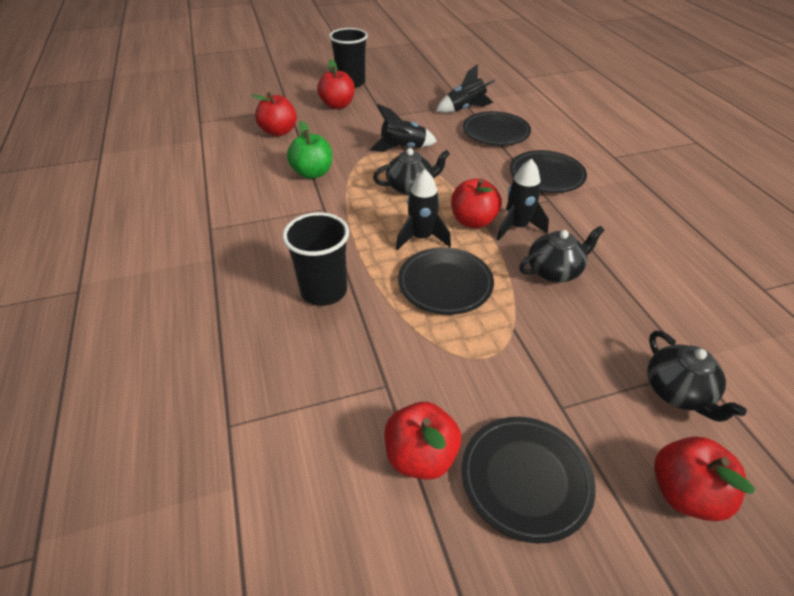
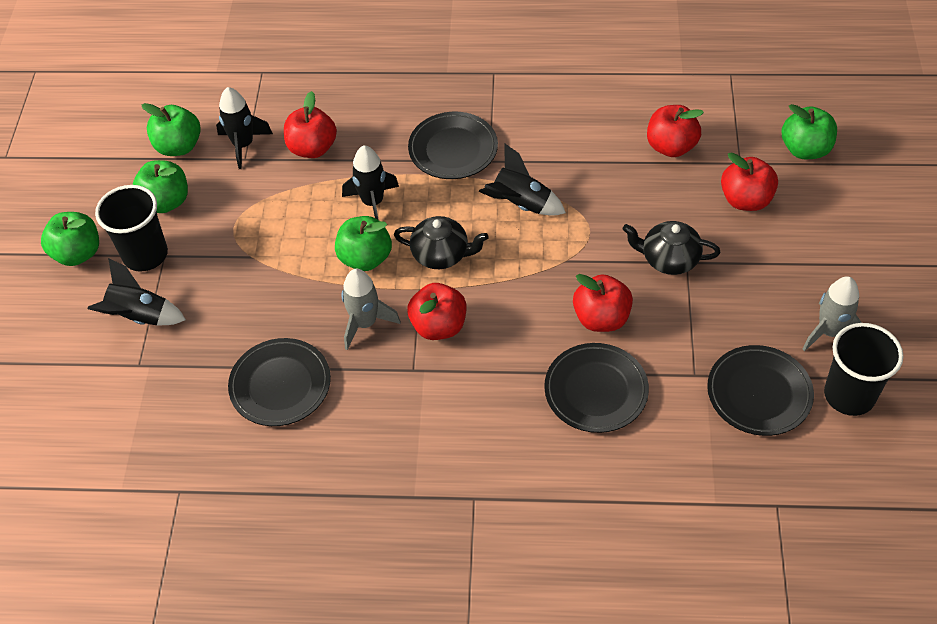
black teapot: 3 -> 2
green apple: 1 -> 5
grey rocket: 0 -> 2

